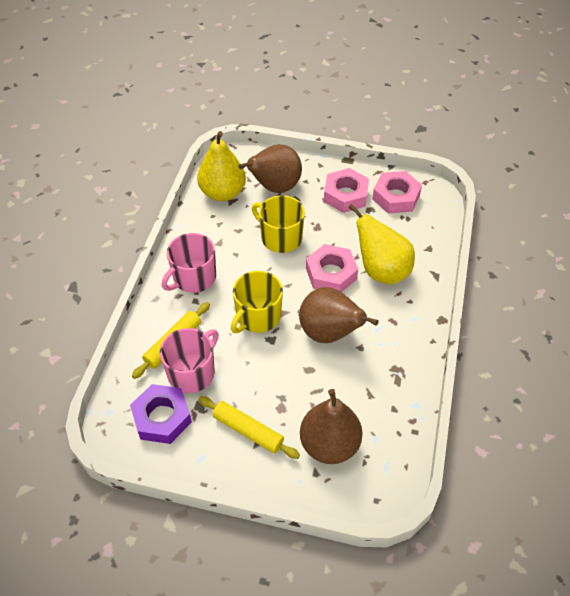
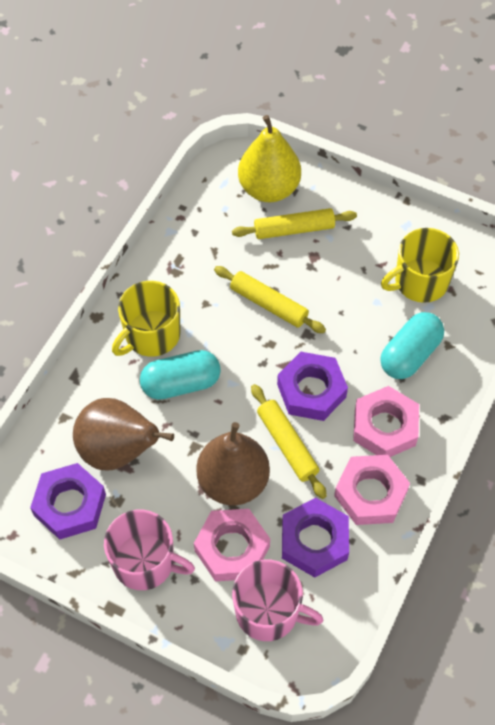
brown pear: 3 -> 2
purple nut: 1 -> 3
turquoise capsule: 0 -> 2
yellow pear: 2 -> 1
yellow rolling pin: 2 -> 3

